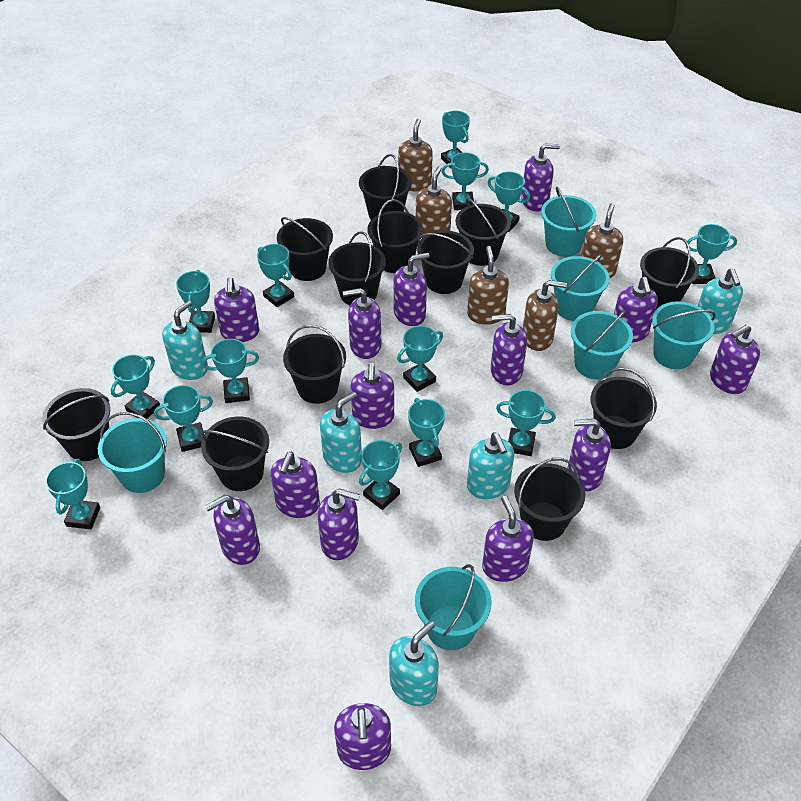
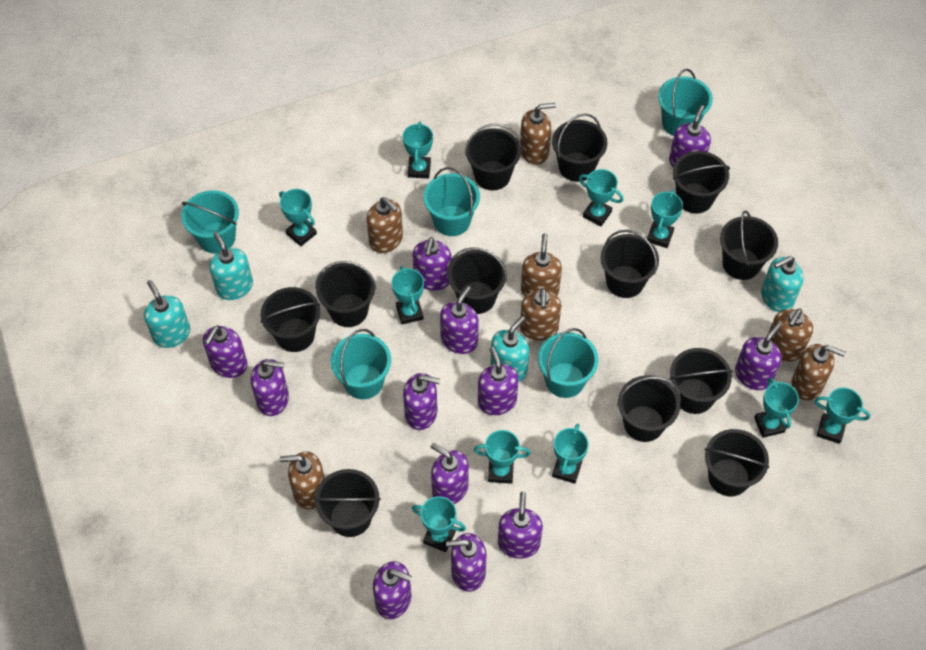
brown soap dispenser: 5 -> 7
purple soap dispenser: 14 -> 12
turquoise bucket: 6 -> 5
turquoise soap dispenser: 5 -> 4
turquoise trophy: 14 -> 10

